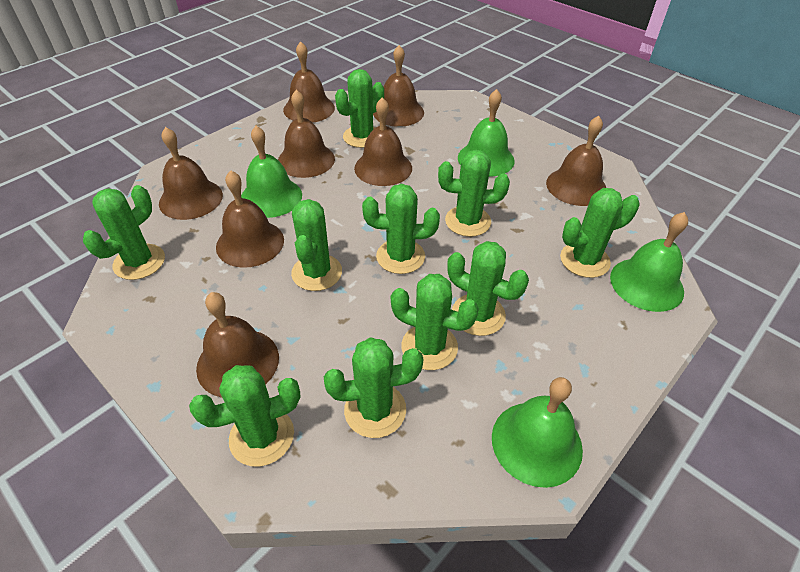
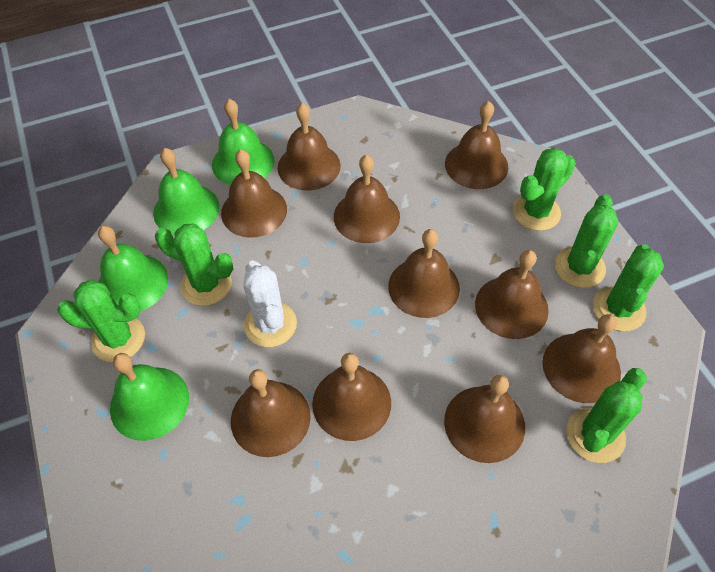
brown bell: 8 -> 10
green cactus: 10 -> 6
white cactus: 0 -> 1

